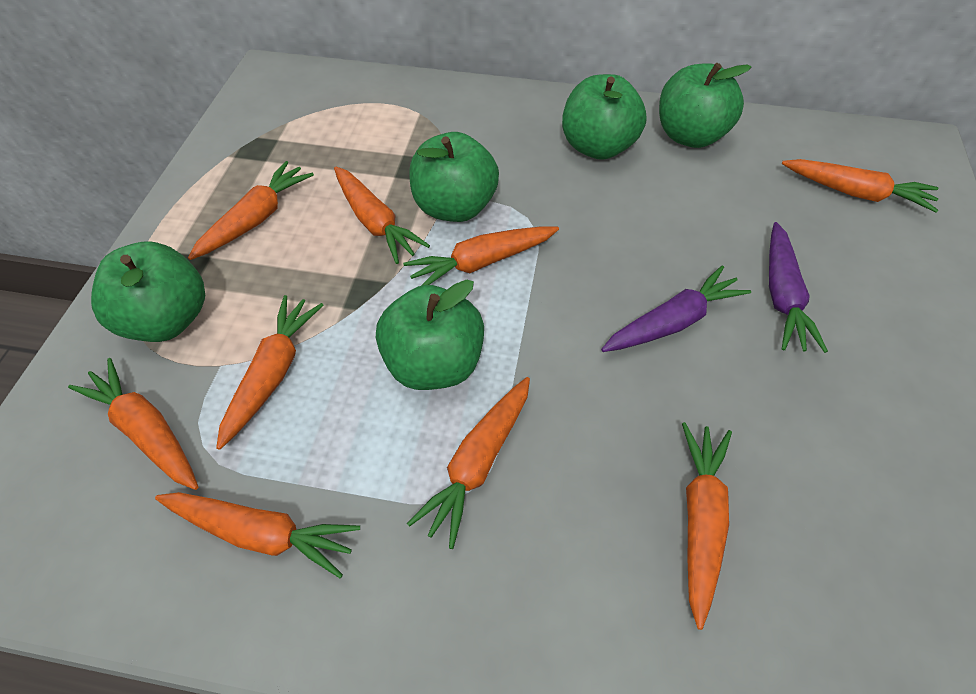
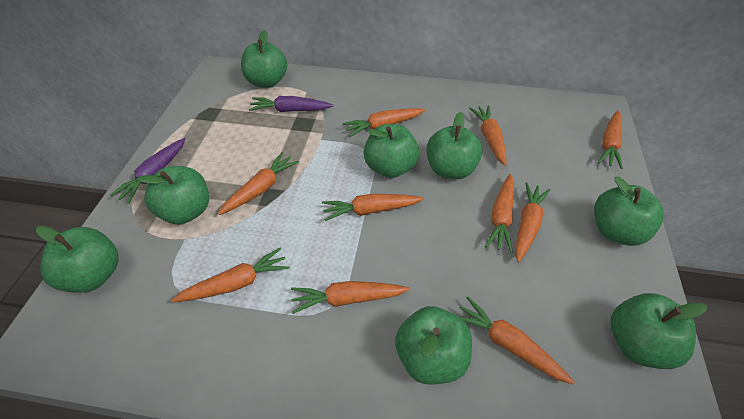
green apple: 5 -> 8
orange carrot: 9 -> 10

